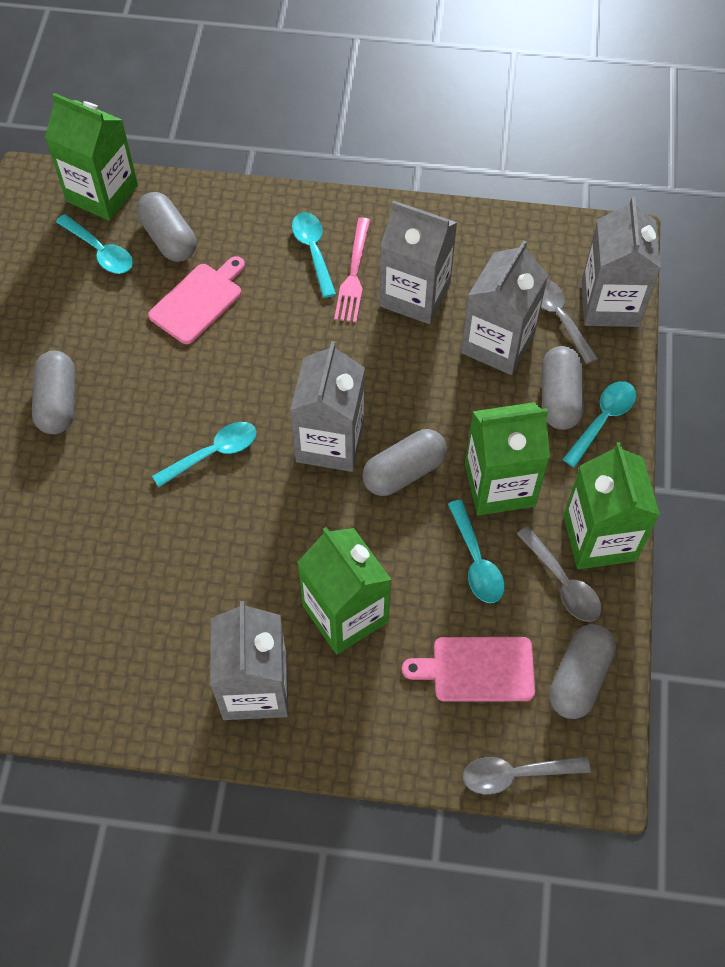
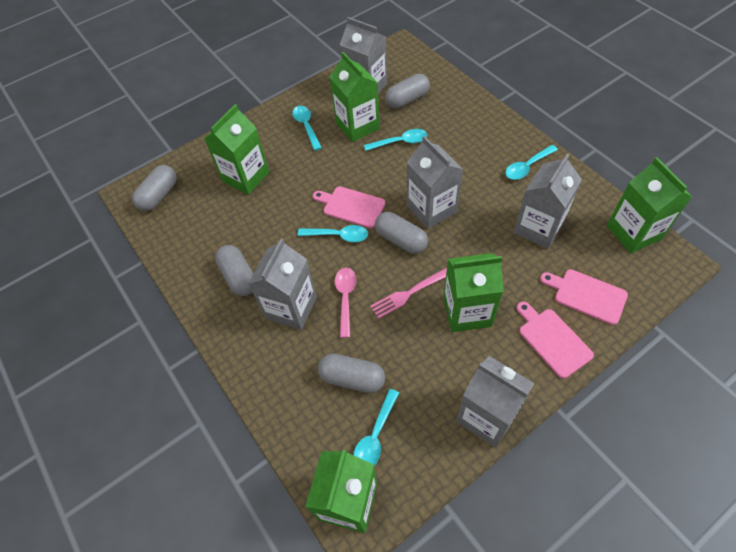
green carton: 4 -> 5
grey spoon: 3 -> 0
pink cutting board: 2 -> 3
pink spoon: 0 -> 1

